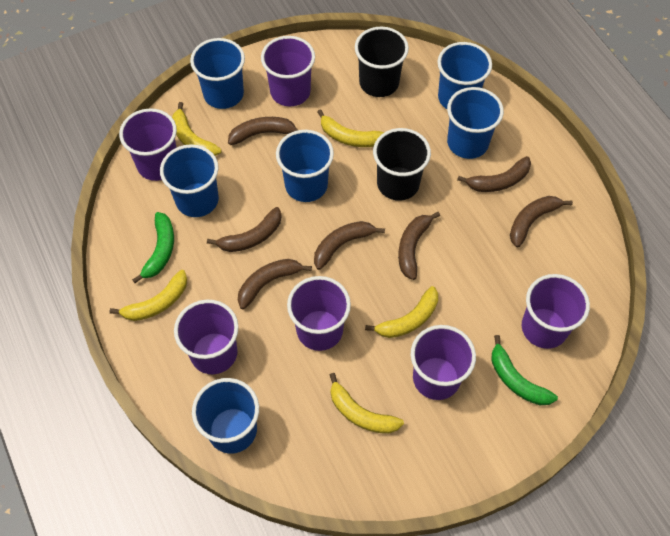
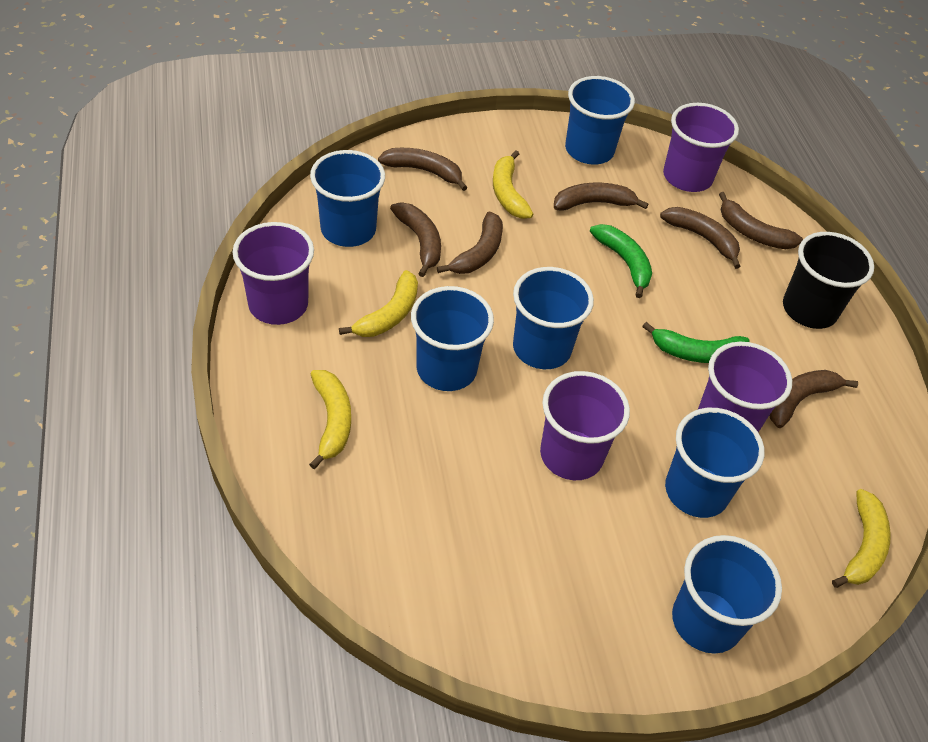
black cup: 2 -> 1
purple cup: 6 -> 4
yellow banana: 5 -> 4

